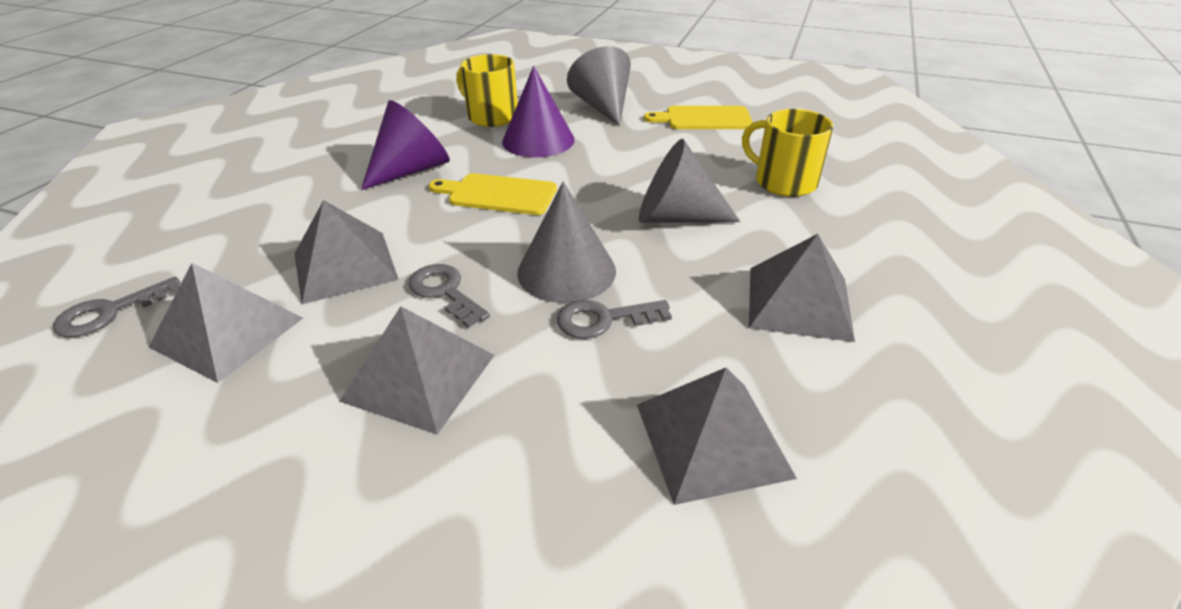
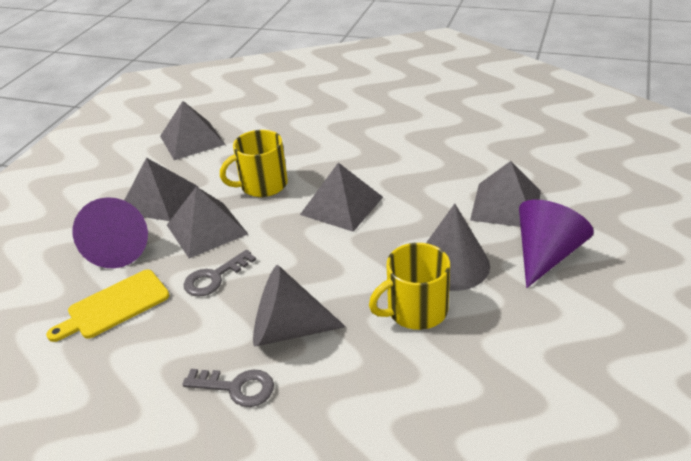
grey cone: 3 -> 2
grey key: 3 -> 2
yellow cutting board: 2 -> 1

